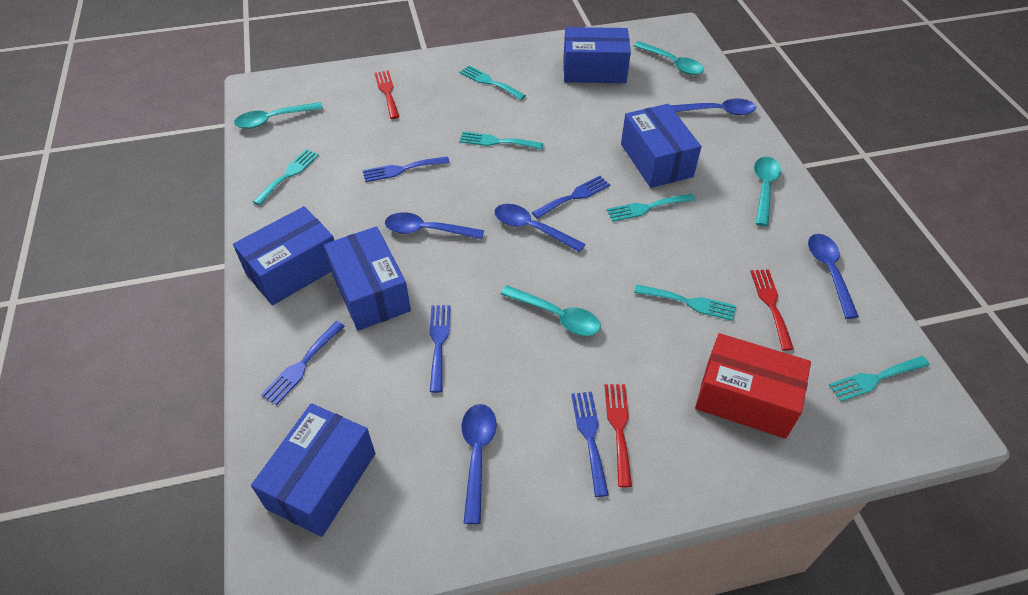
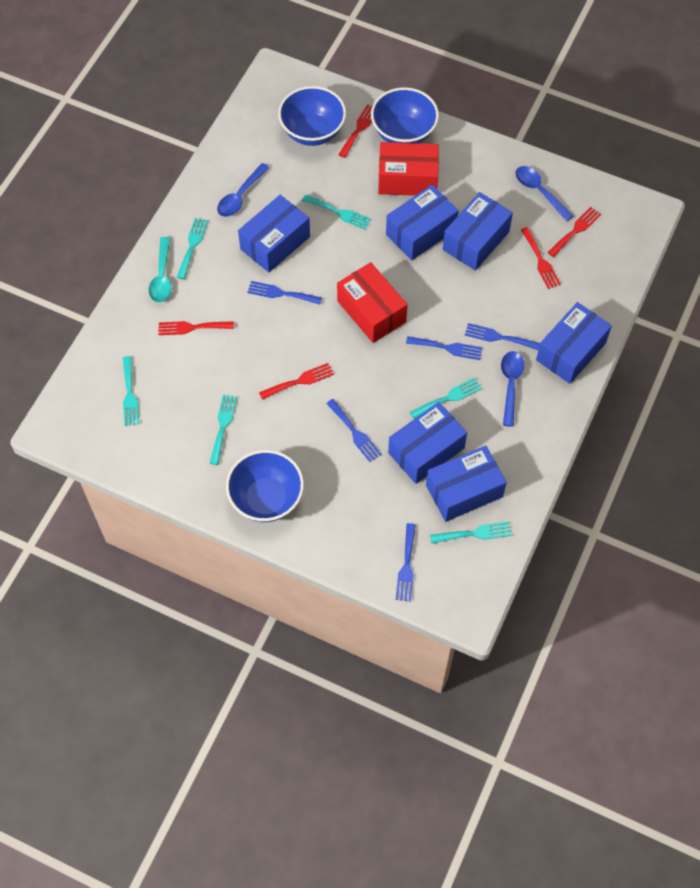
blue bowl: 0 -> 3
blue box: 5 -> 6
blue spoon: 5 -> 3
red box: 1 -> 2
red fork: 3 -> 5
turquoise spoon: 4 -> 1

